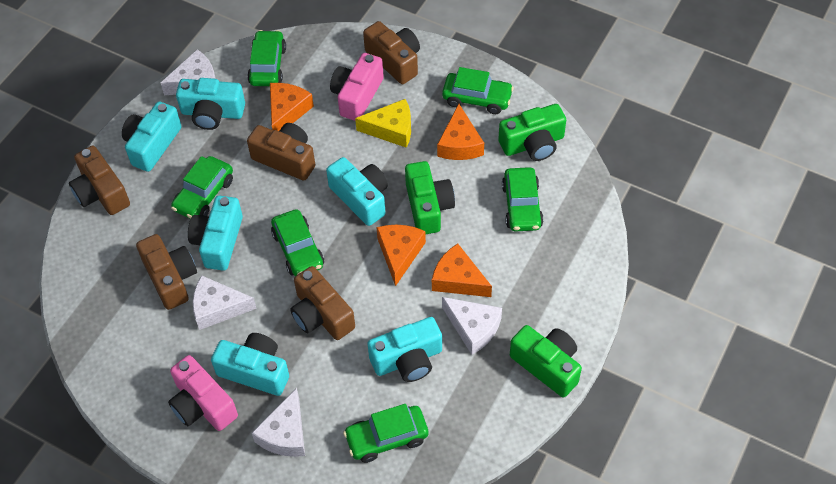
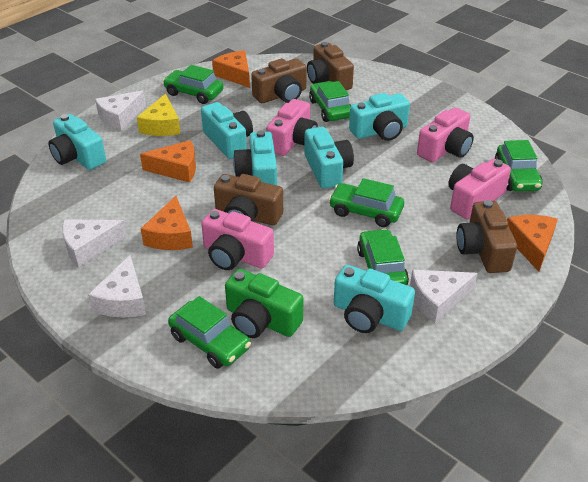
brown camera: 5 -> 4
green camera: 3 -> 1
pink camera: 2 -> 4

